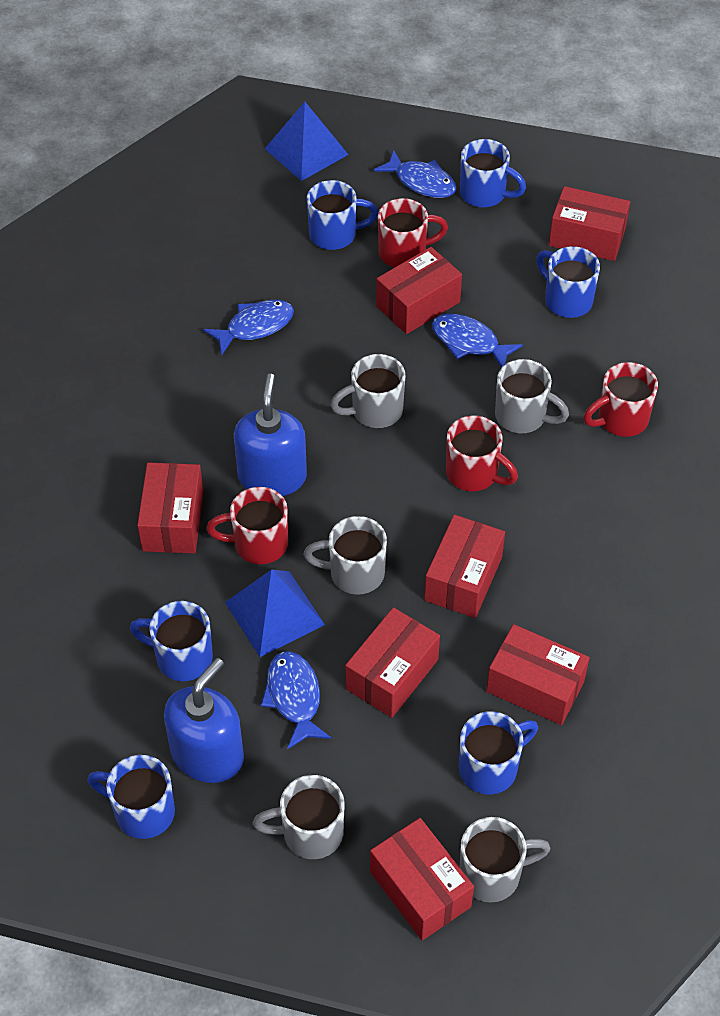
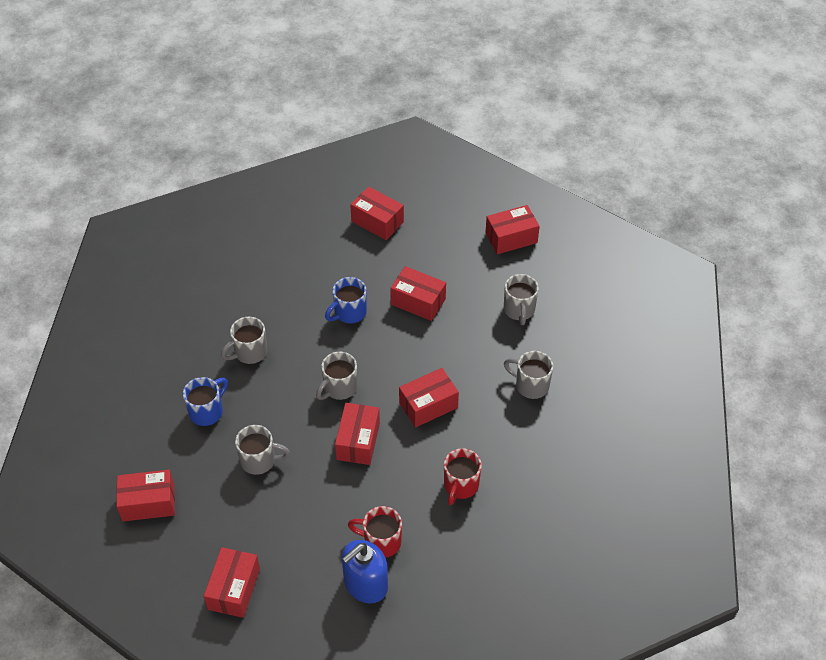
blue fish: 4 -> 0
blue mug: 6 -> 2
blue pyramid: 2 -> 0
blue soap dispenser: 2 -> 1
red mug: 4 -> 2

